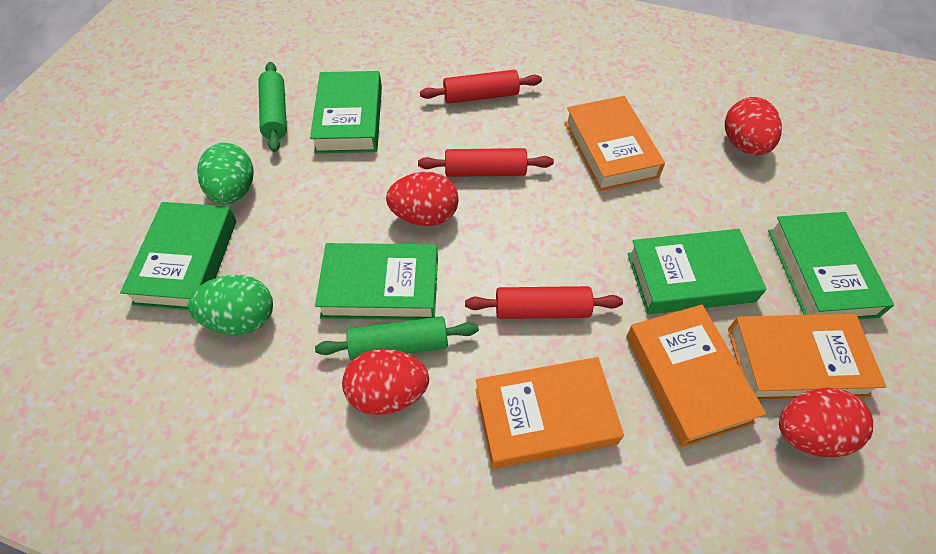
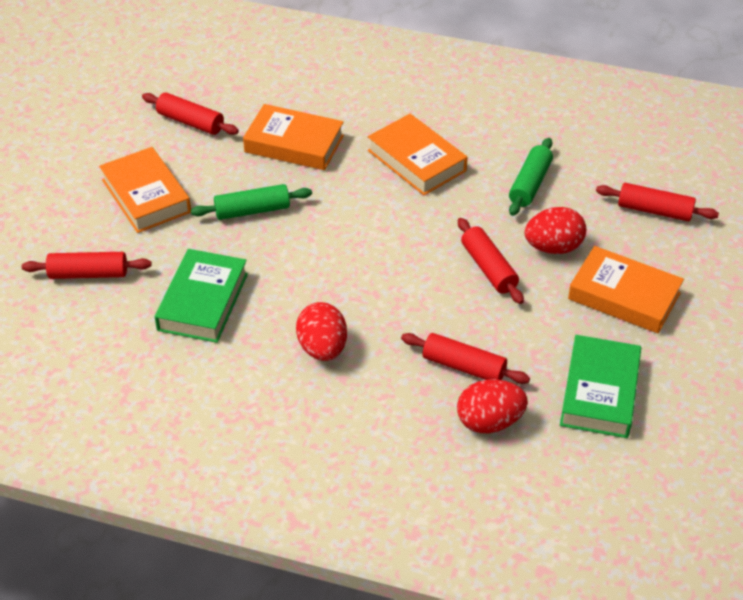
green book: 5 -> 2
green egg: 2 -> 0
red egg: 4 -> 3
red rolling pin: 3 -> 5

